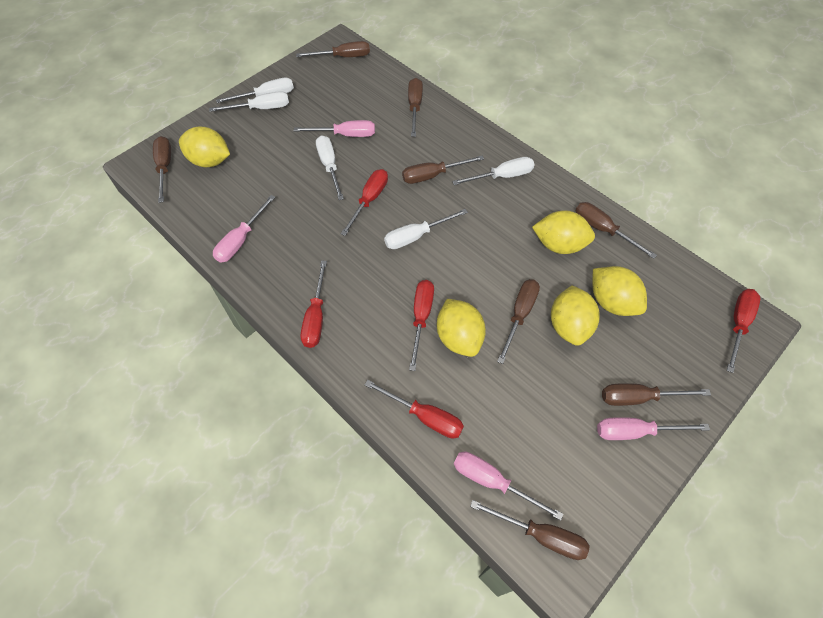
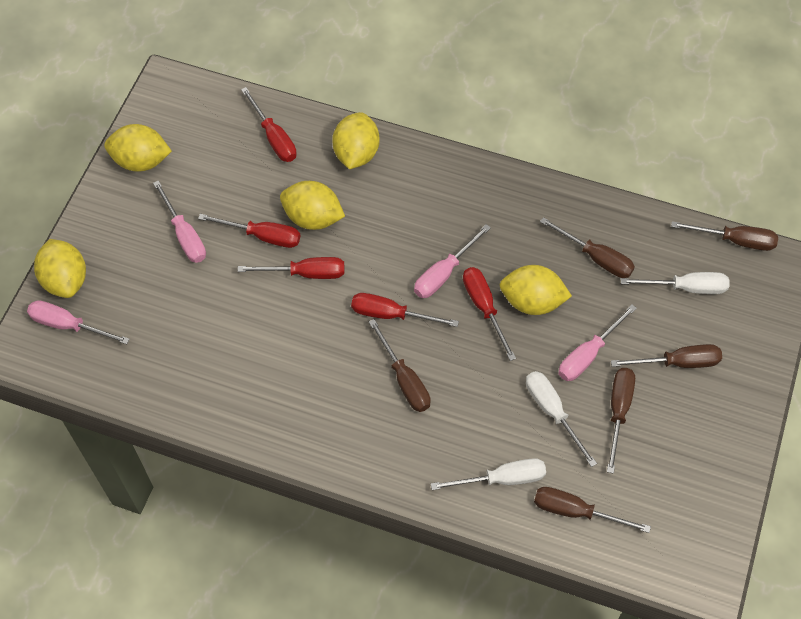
brown screwdriver: 8 -> 6
white screwdriver: 5 -> 3

